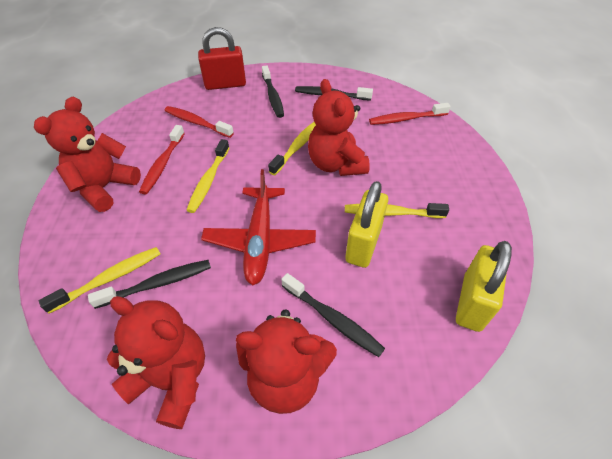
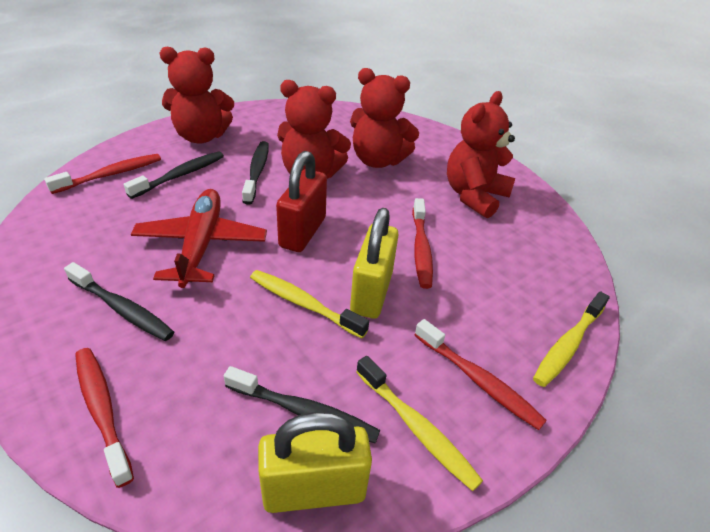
red toothbrush: 3 -> 4
yellow toothbrush: 4 -> 3

